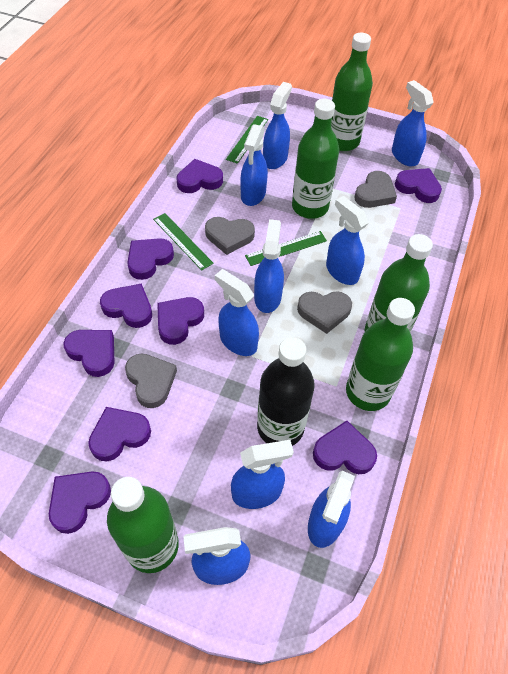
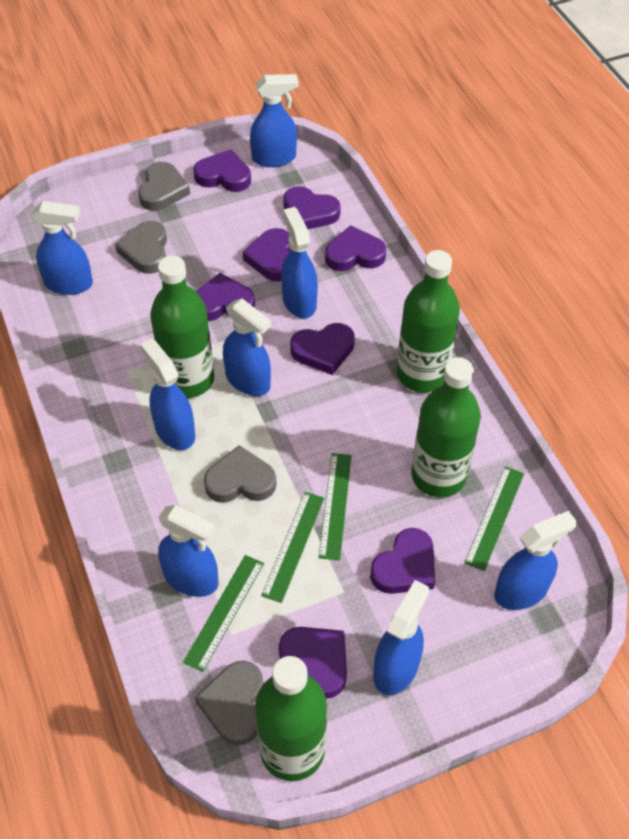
black bottle: 1 -> 0
blue spray bottle: 9 -> 8
green bottle: 5 -> 4
green ruler: 3 -> 4
purple heart: 9 -> 8

